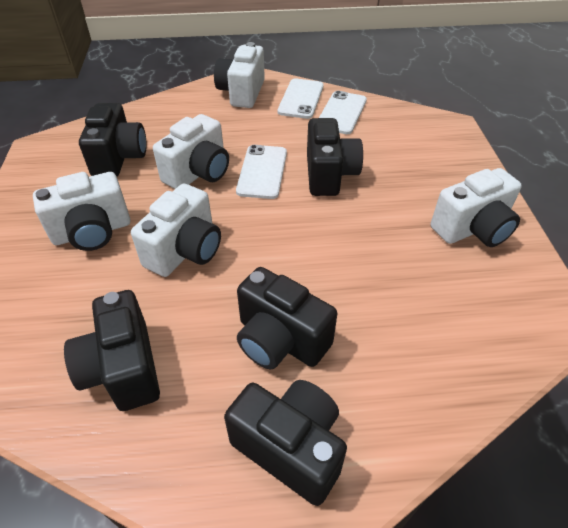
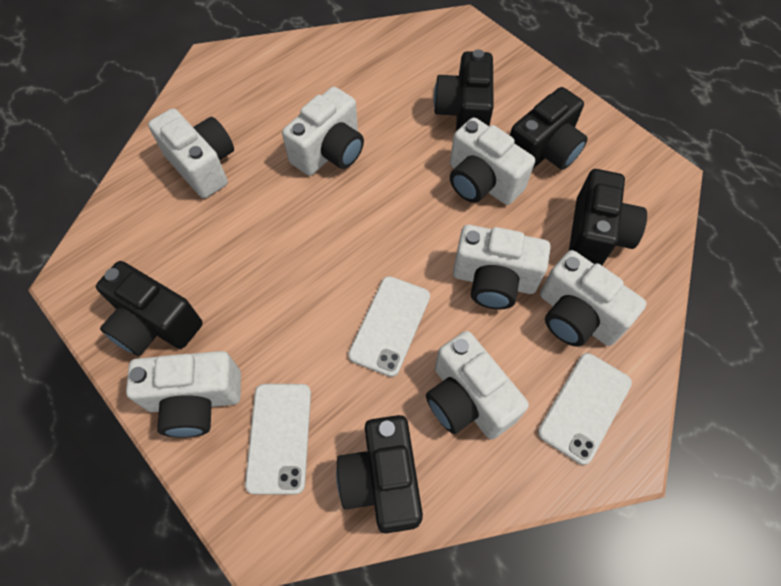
white camera: 5 -> 7

